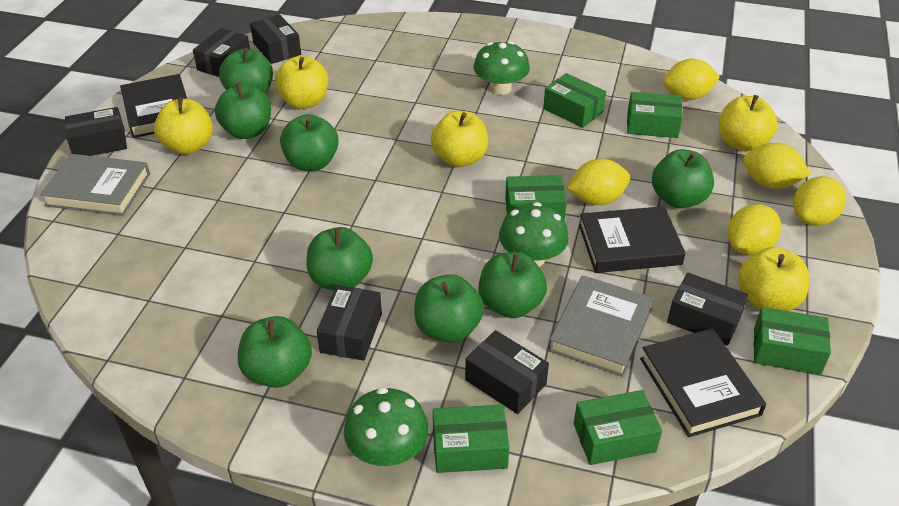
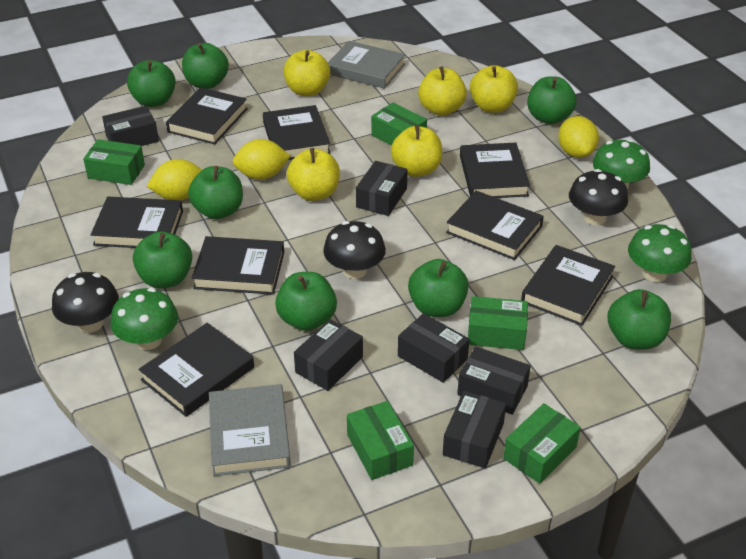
black book: 3 -> 8
black mushroom: 0 -> 3
green box: 6 -> 5
yellow lemon: 5 -> 3

